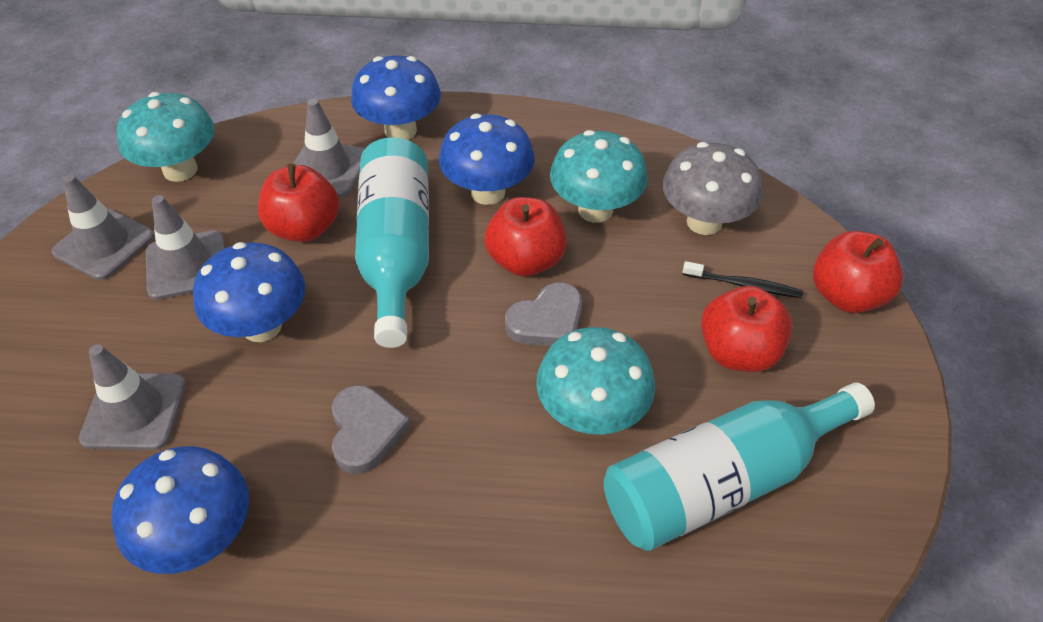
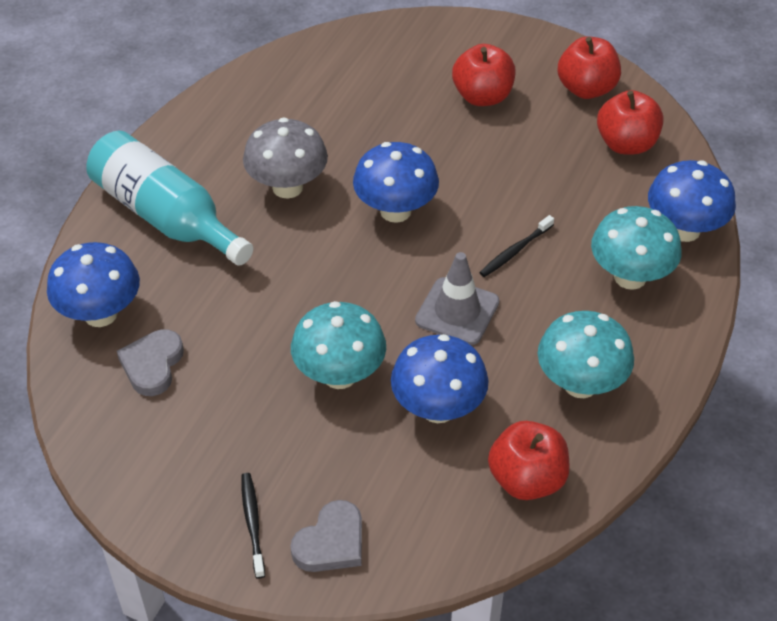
black toothbrush: 1 -> 2
grey traffic cone: 4 -> 1
turquoise bottle: 2 -> 1

